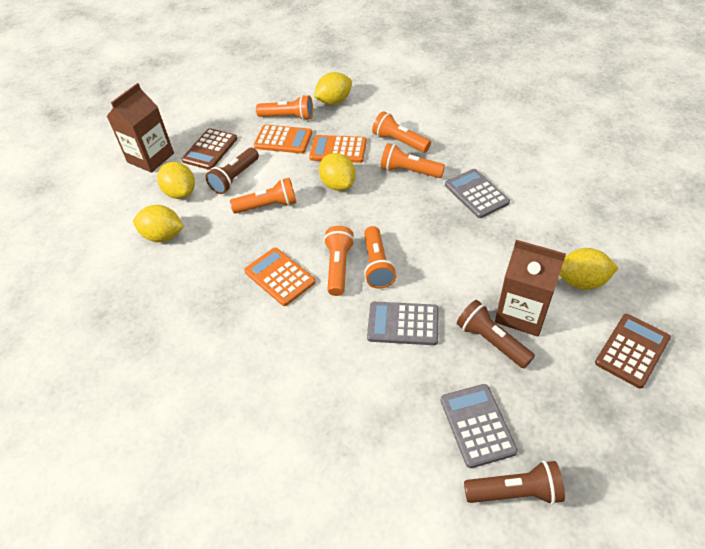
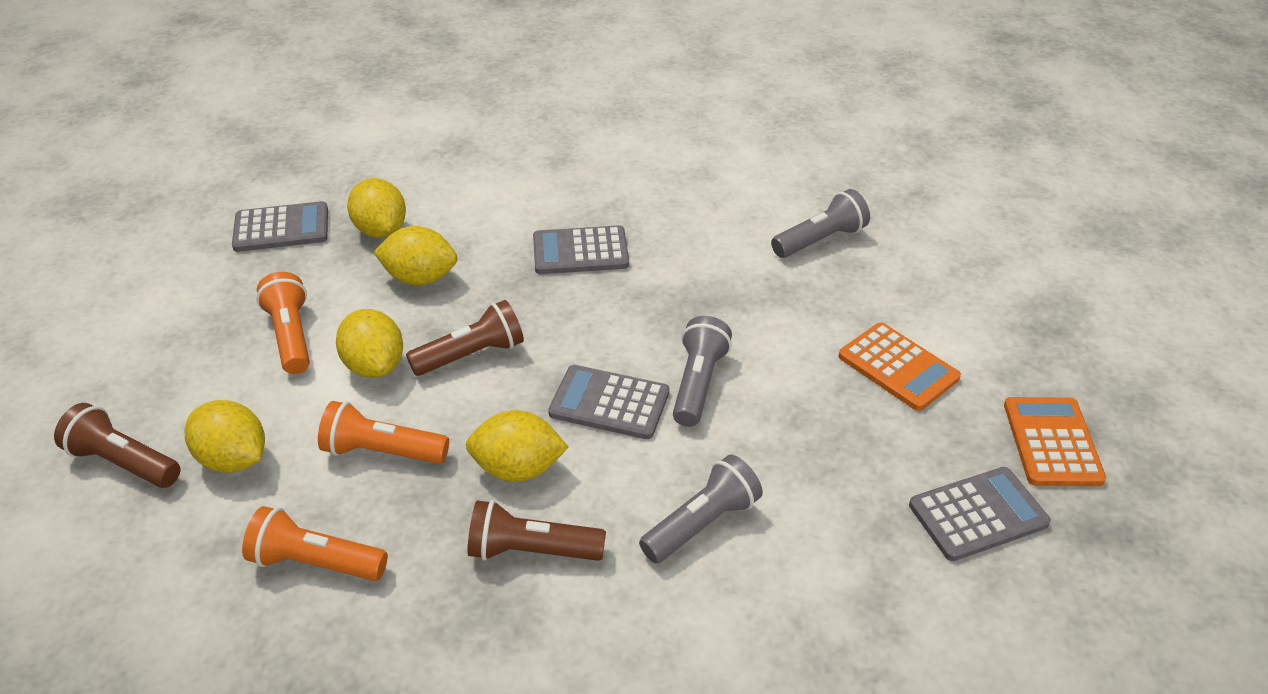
brown calculator: 2 -> 0
brown carton: 2 -> 0
grey calculator: 3 -> 4
grey flashlight: 0 -> 3
orange calculator: 3 -> 2
orange flashlight: 6 -> 3

